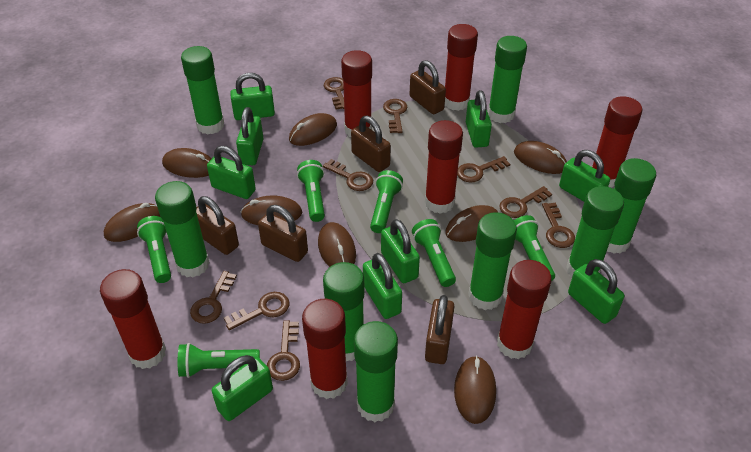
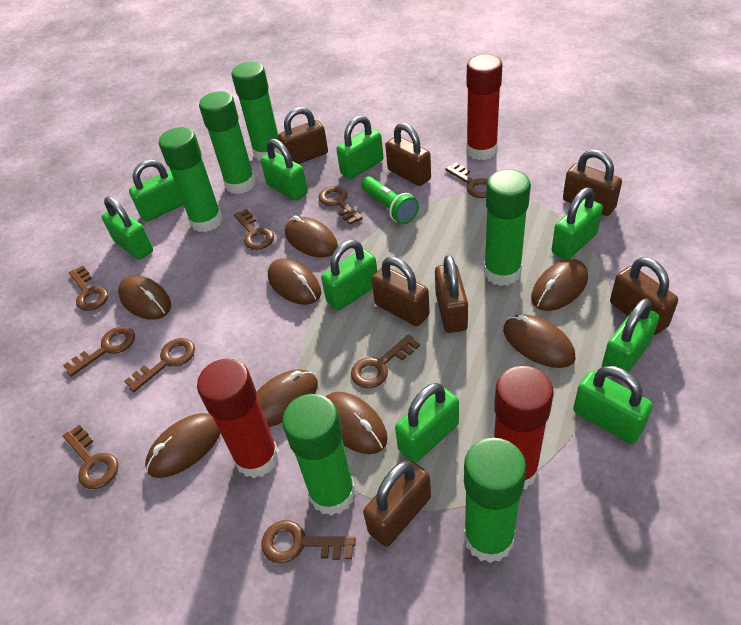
brown padlock: 5 -> 7
green flashlight: 6 -> 1
green glue stick: 8 -> 6
red glue stick: 7 -> 3

